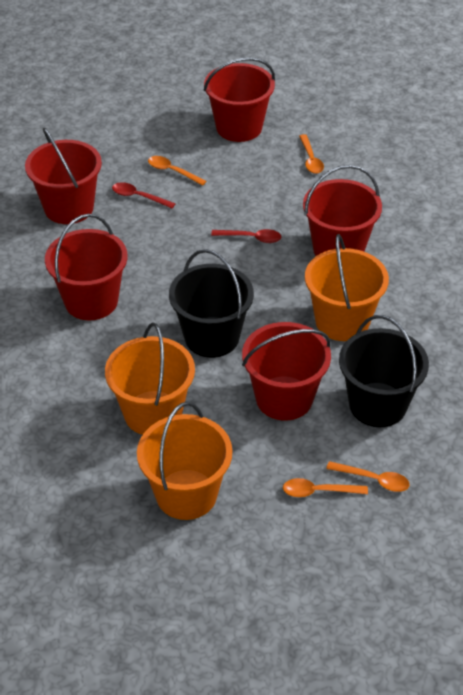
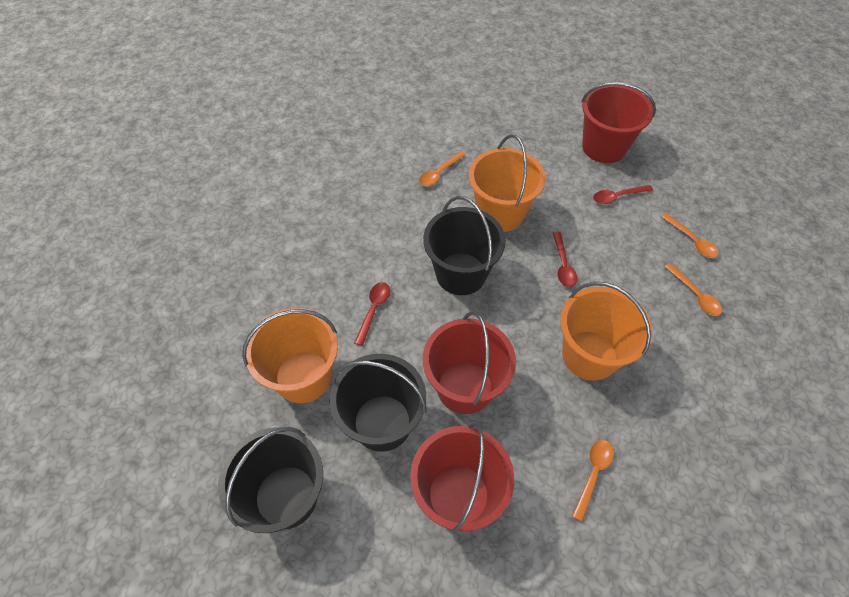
black bucket: 2 -> 3
red bucket: 5 -> 3
red spoon: 2 -> 3

